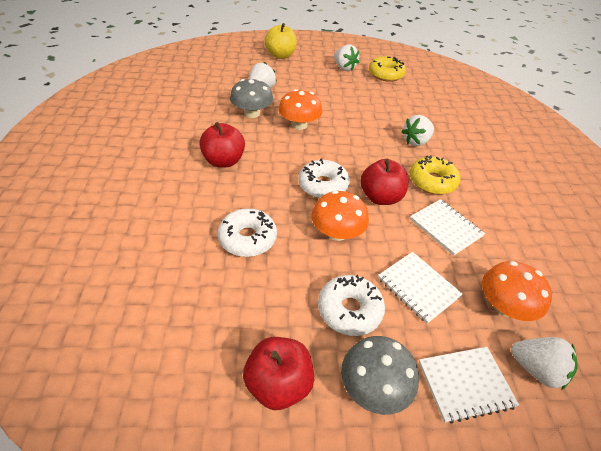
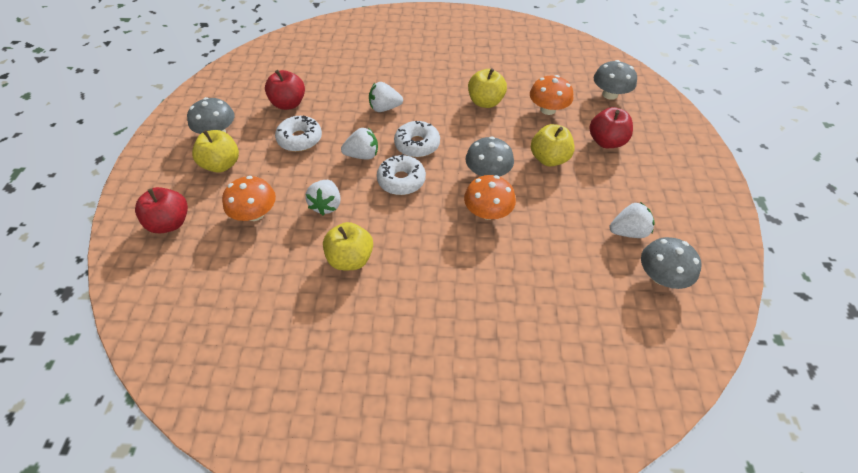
grey mushroom: 2 -> 4
white notebook: 3 -> 0
yellow apple: 1 -> 4
yellow donut: 2 -> 0

